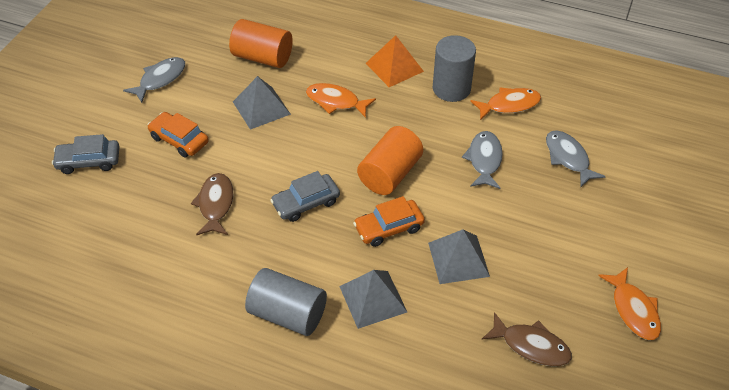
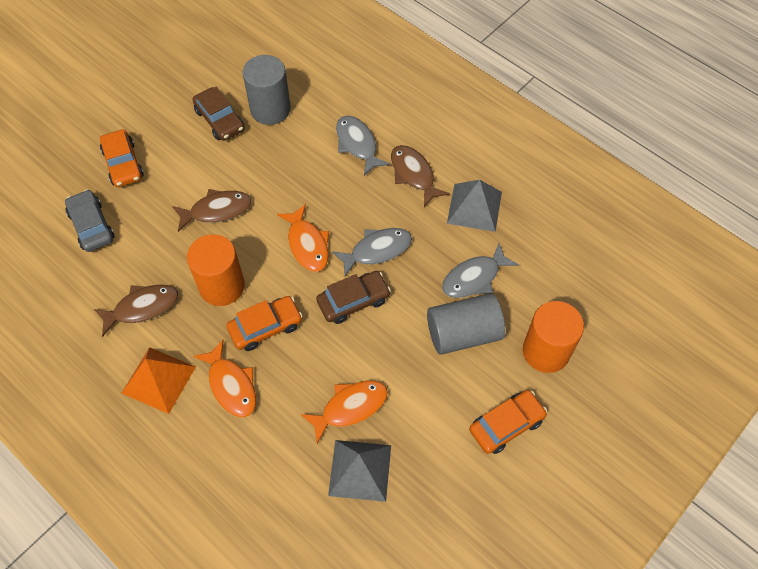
brown car: 0 -> 2
brown fish: 2 -> 3
grey car: 2 -> 1
grey pyramid: 3 -> 2
orange car: 2 -> 3

